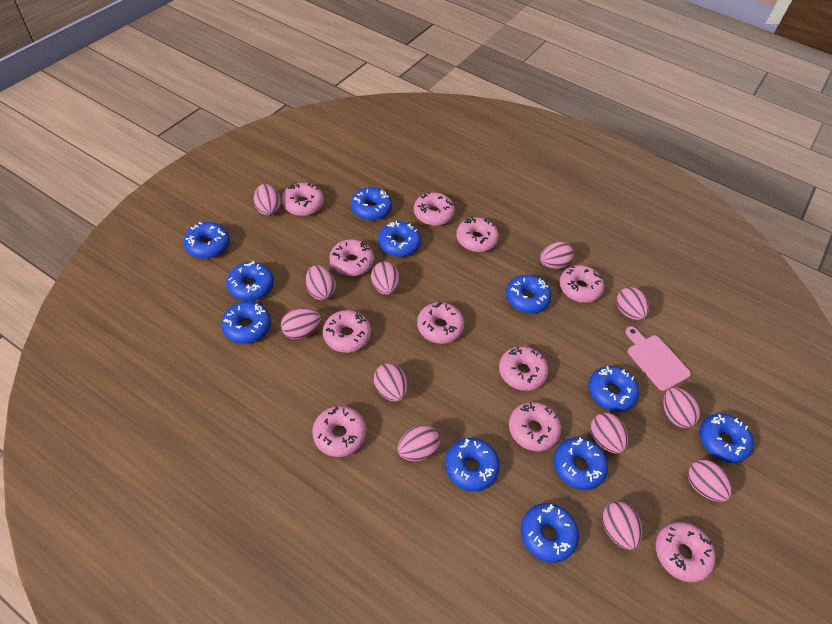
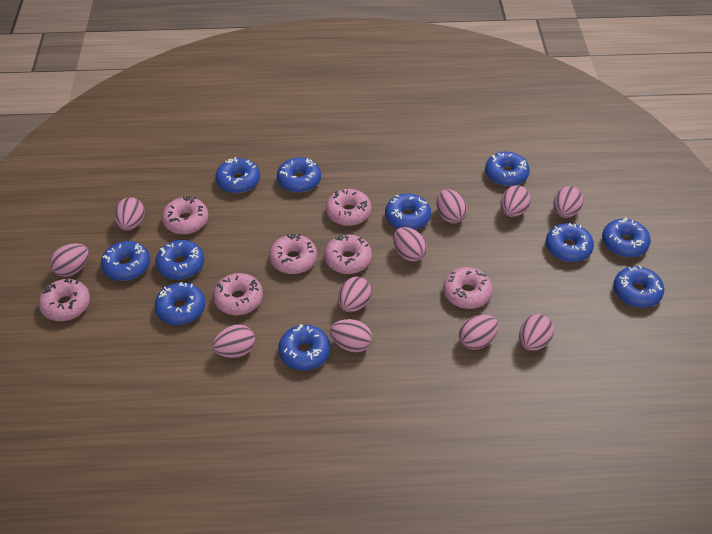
pink cutting board: 1 -> 0
pink donut: 11 -> 7
pink egg: 12 -> 11

